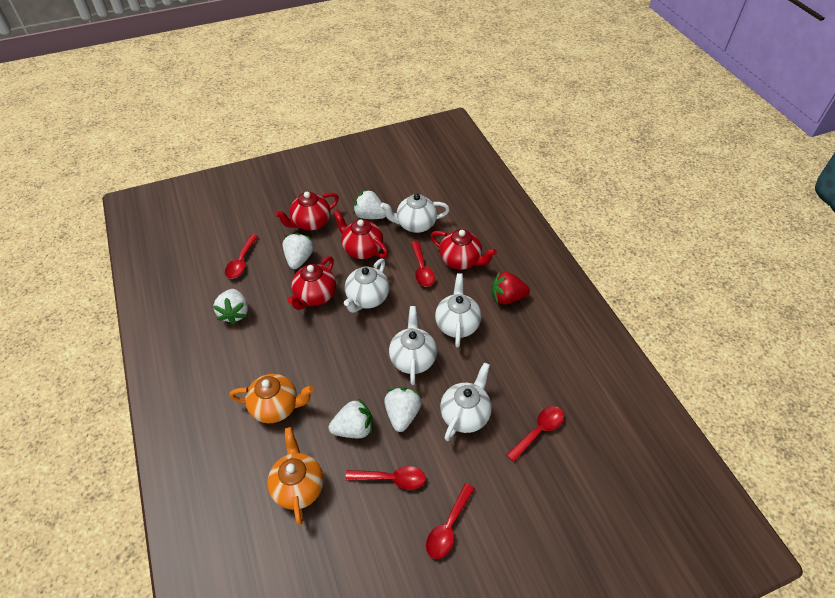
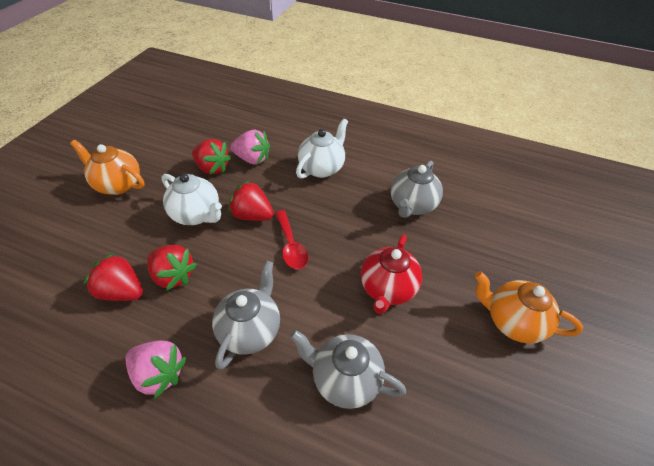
grey teapot: 0 -> 3
pink strawberry: 0 -> 2
red spoon: 5 -> 1
red strawberry: 1 -> 4
red teapot: 4 -> 1
white strawberry: 5 -> 0
white teapot: 5 -> 2

